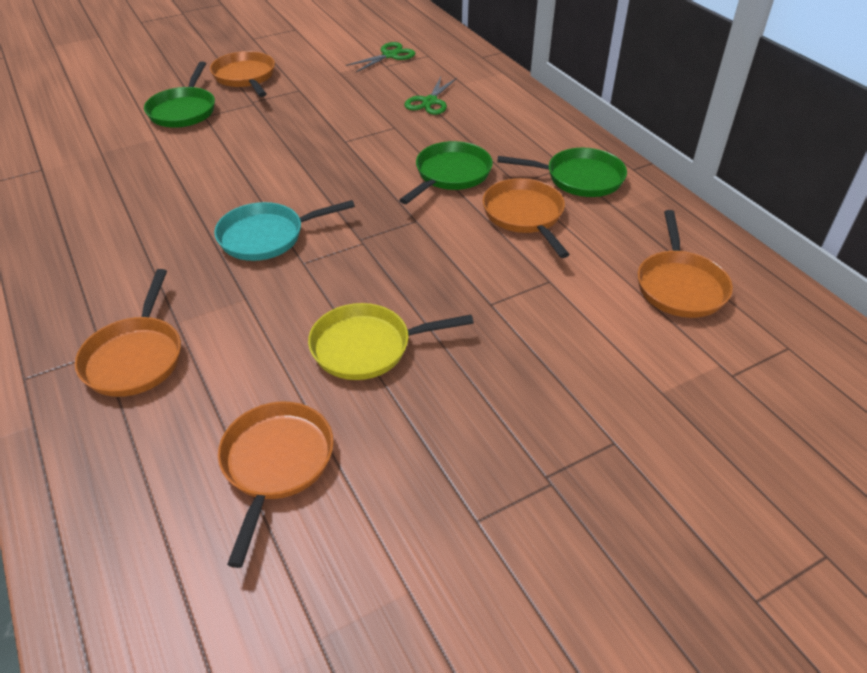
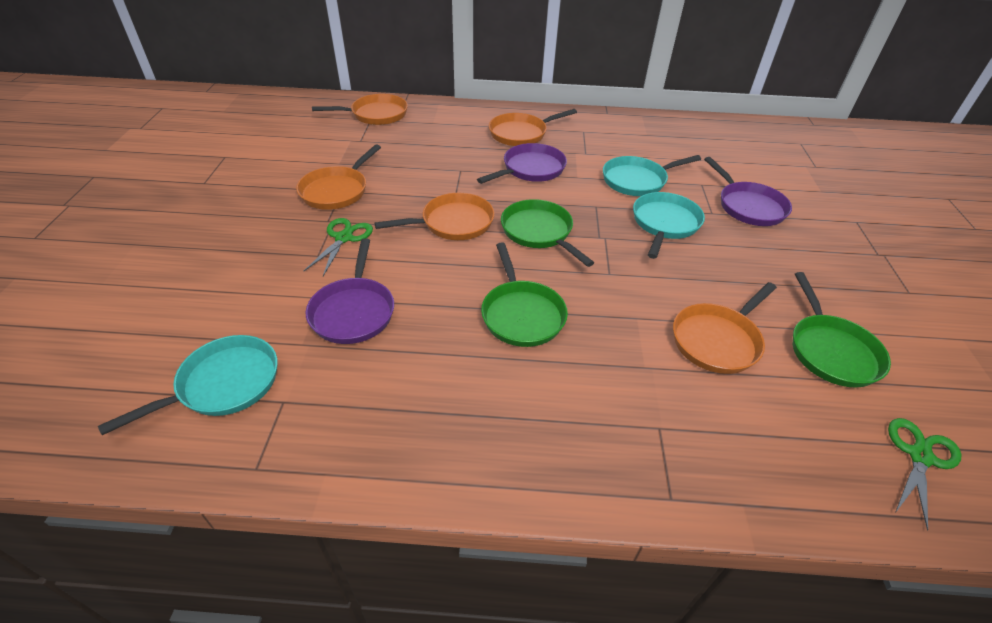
purple pan: 0 -> 3
turquoise pan: 1 -> 3
yellow pan: 1 -> 0

